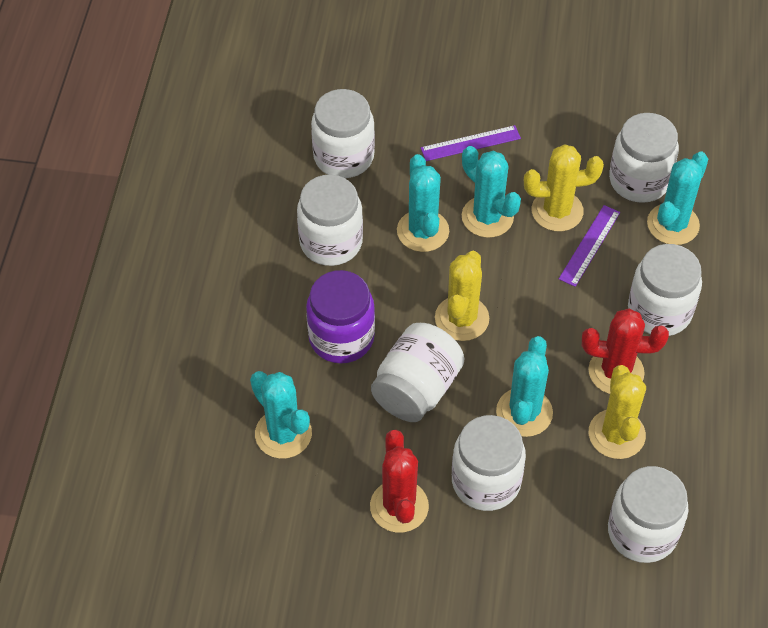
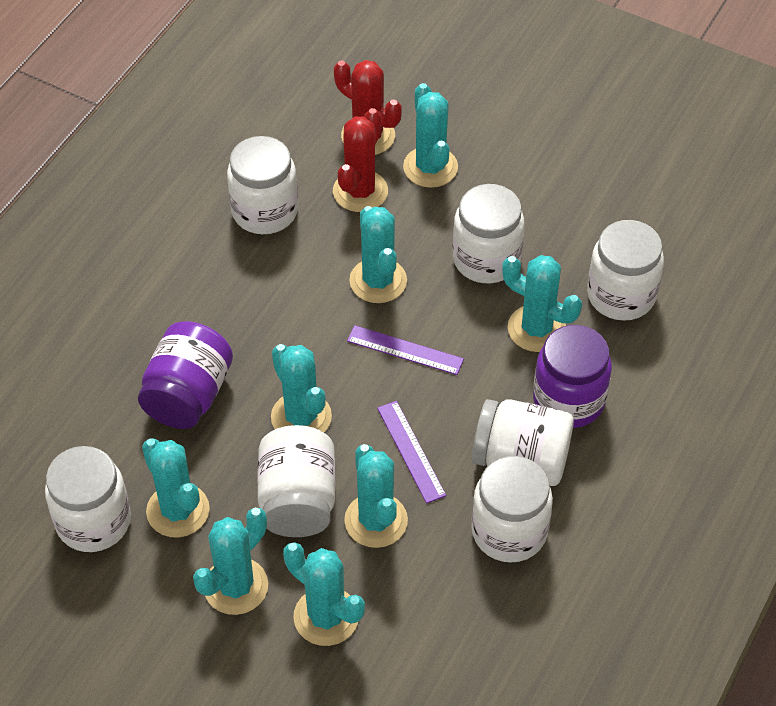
purple jar: 1 -> 2
turquoise cactus: 5 -> 8
yellow cactus: 3 -> 0

